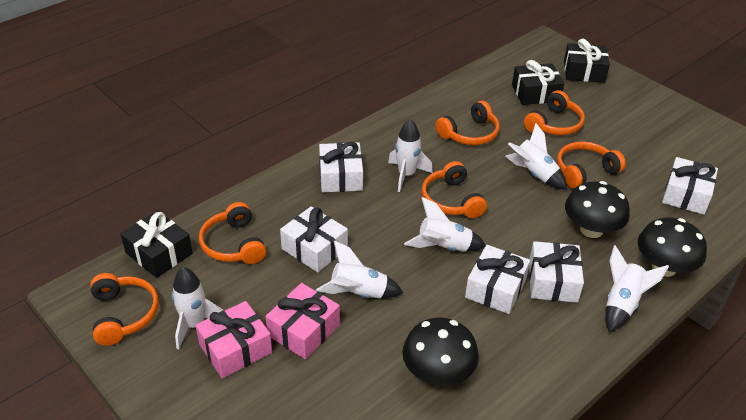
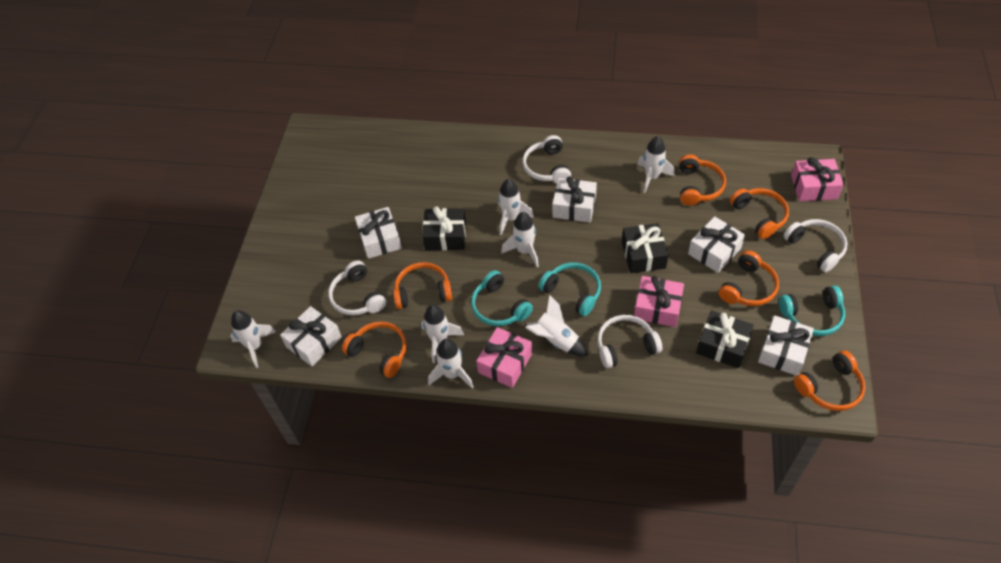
black mushroom: 3 -> 0
pink gift: 2 -> 3
turquoise headphones: 0 -> 3
white headphones: 0 -> 4
white rocket: 6 -> 7

